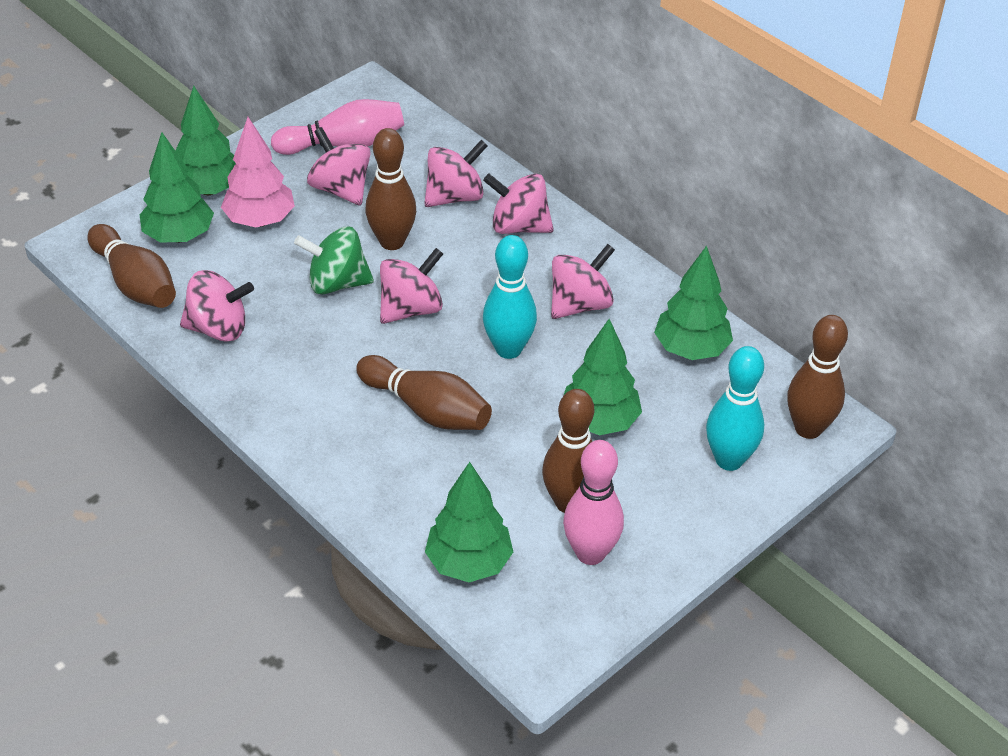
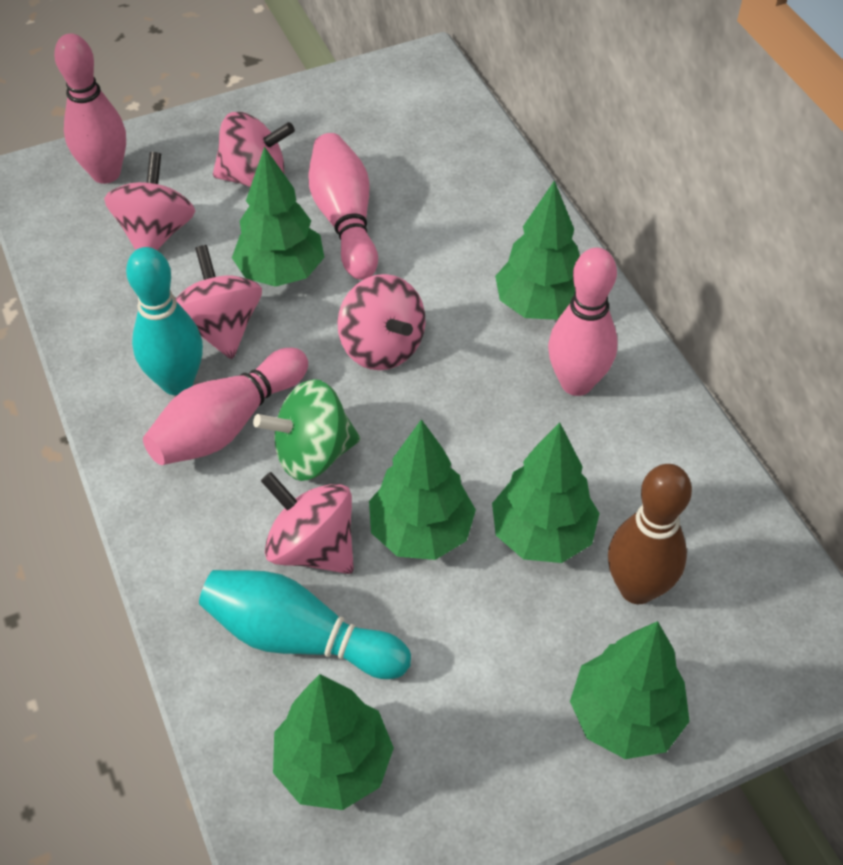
brown bowling pin: 5 -> 1
green tree: 5 -> 6
pink bowling pin: 2 -> 4
pink spinning top: 6 -> 5
pink tree: 1 -> 0

